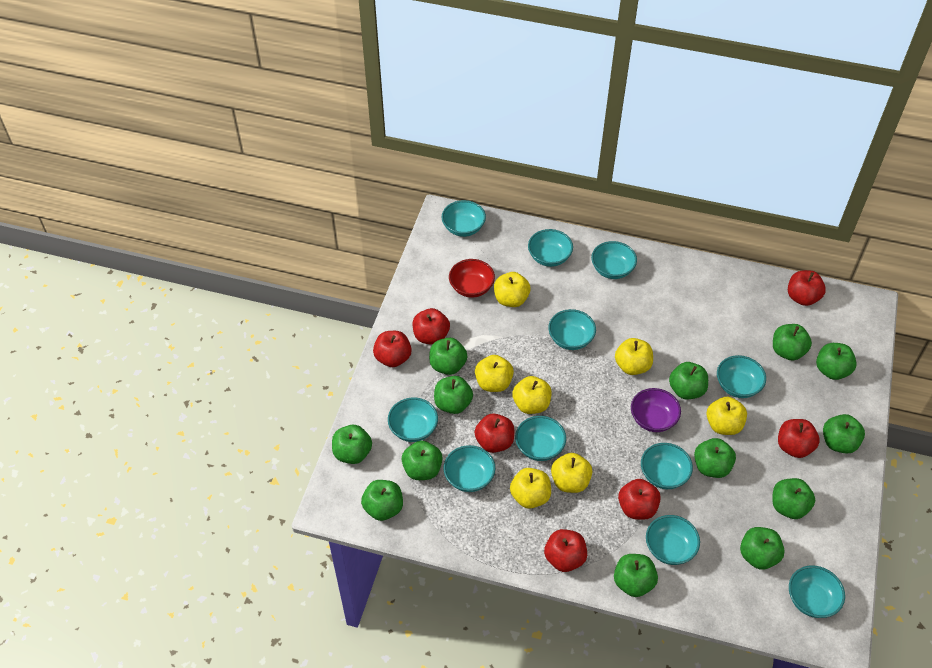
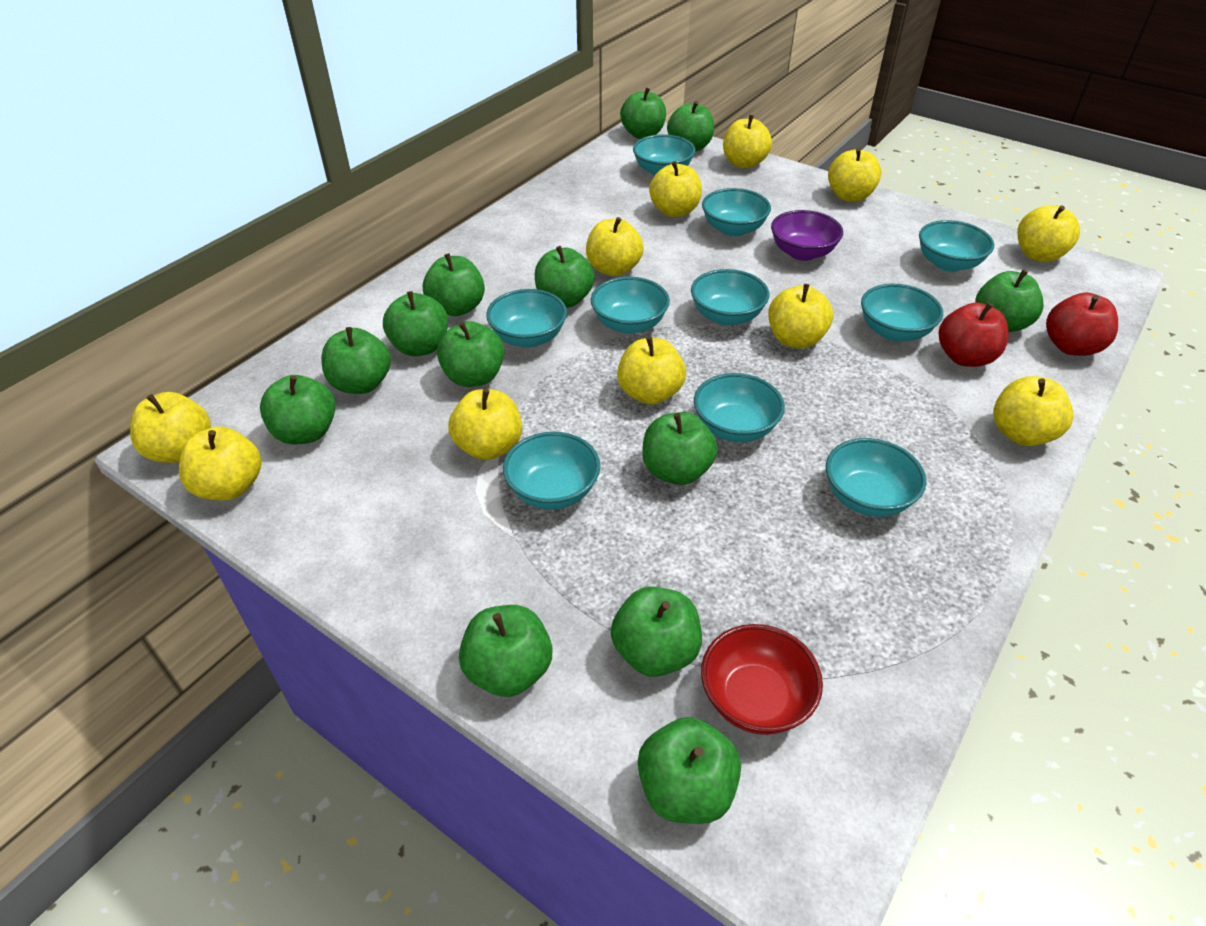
red apple: 7 -> 2
turquoise bowl: 11 -> 10
yellow apple: 7 -> 11

